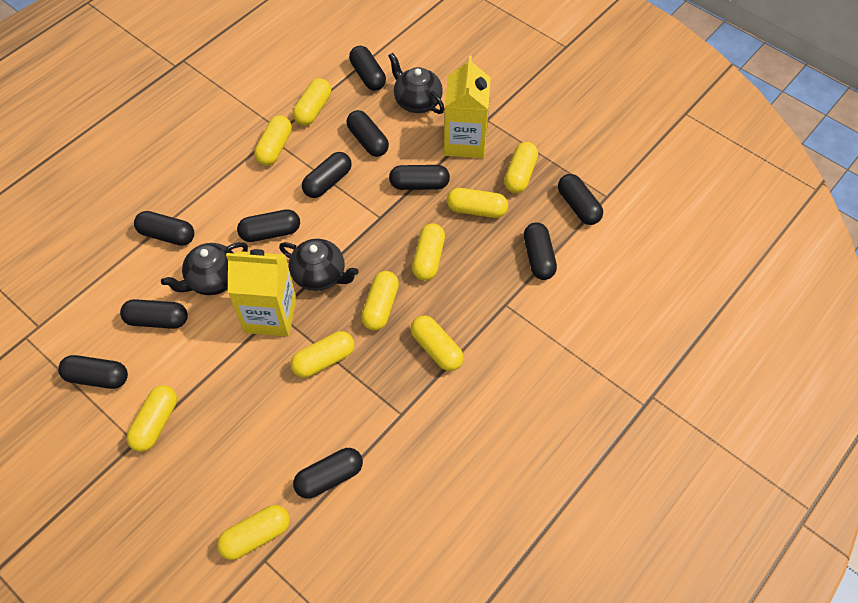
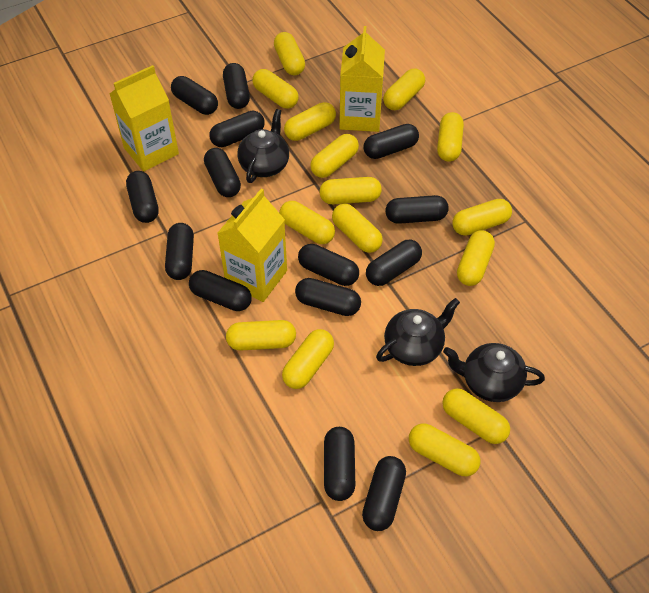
black capsule: 11 -> 14
yellow capsule: 10 -> 15
yellow carton: 2 -> 3

